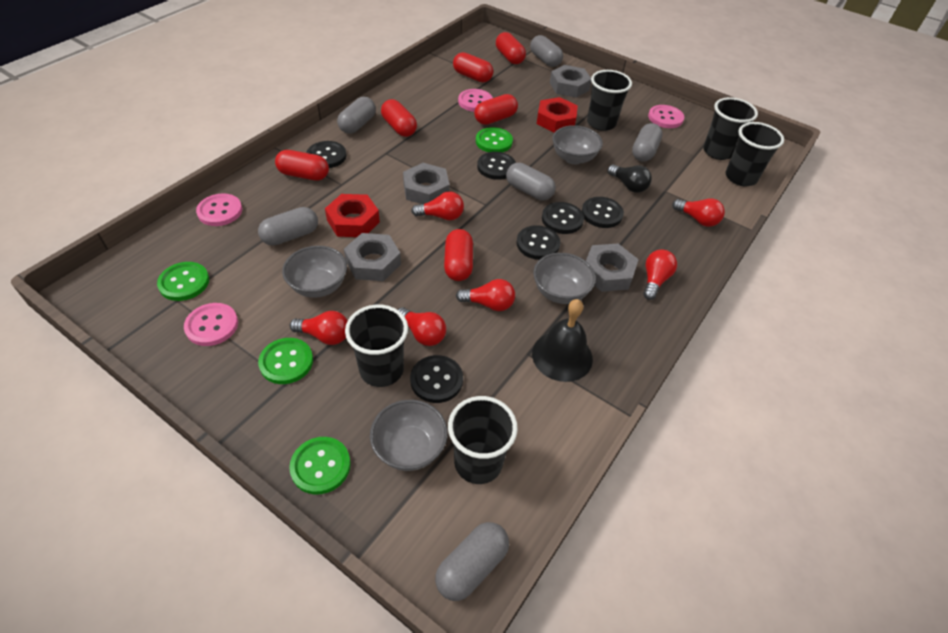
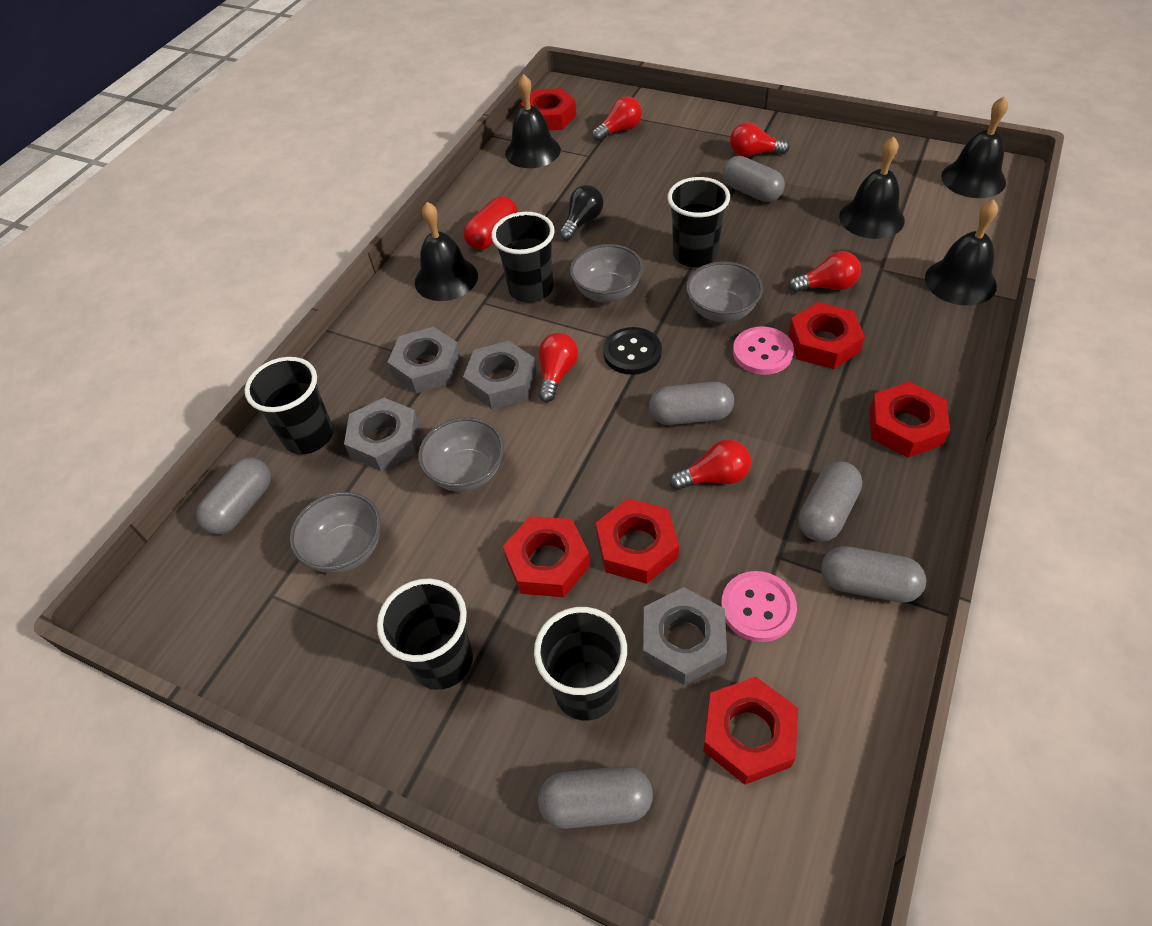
black bell: 1 -> 5
black button: 6 -> 1
green button: 4 -> 0
pink button: 4 -> 2
red capsule: 6 -> 1
red light bulb: 6 -> 5
red nut: 2 -> 6

